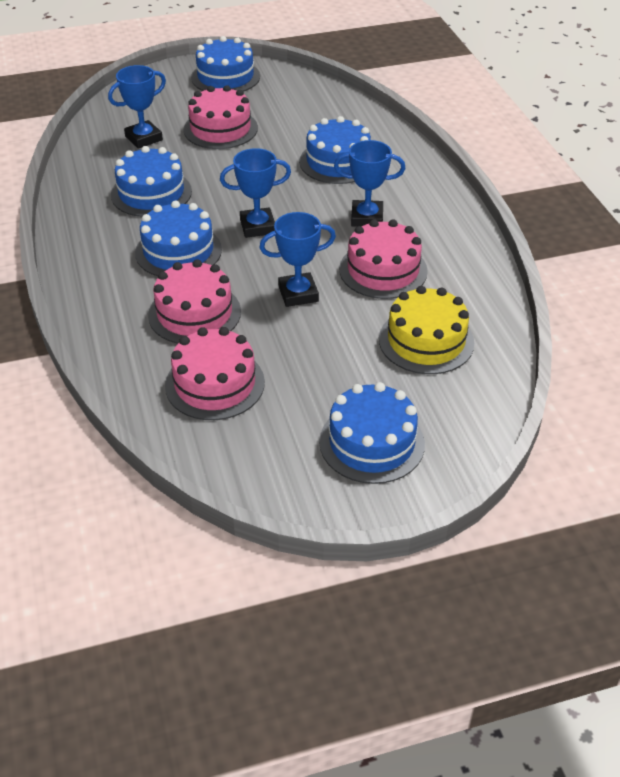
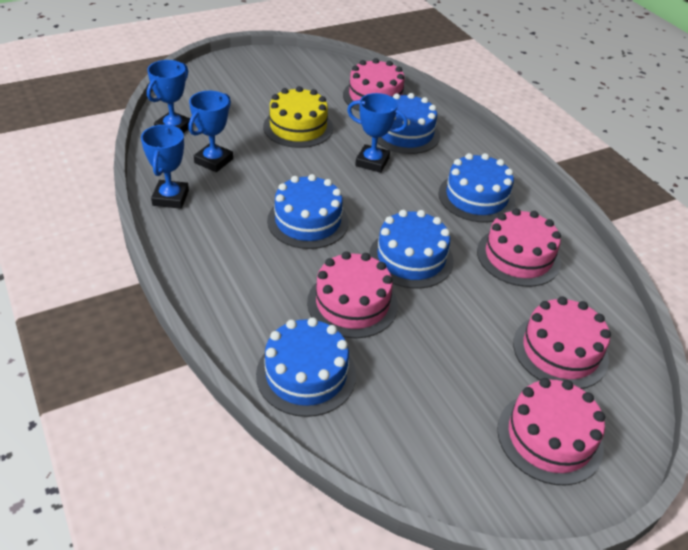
pink cake: 4 -> 5

